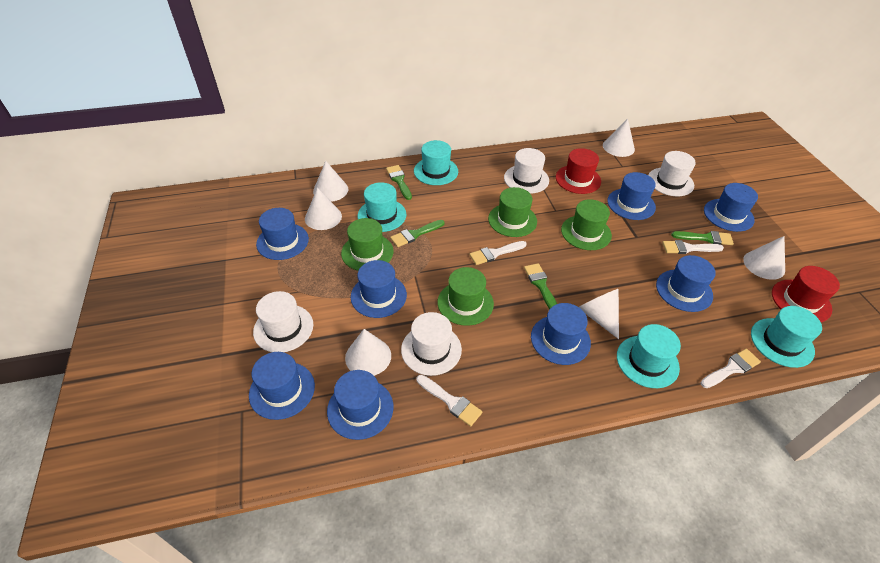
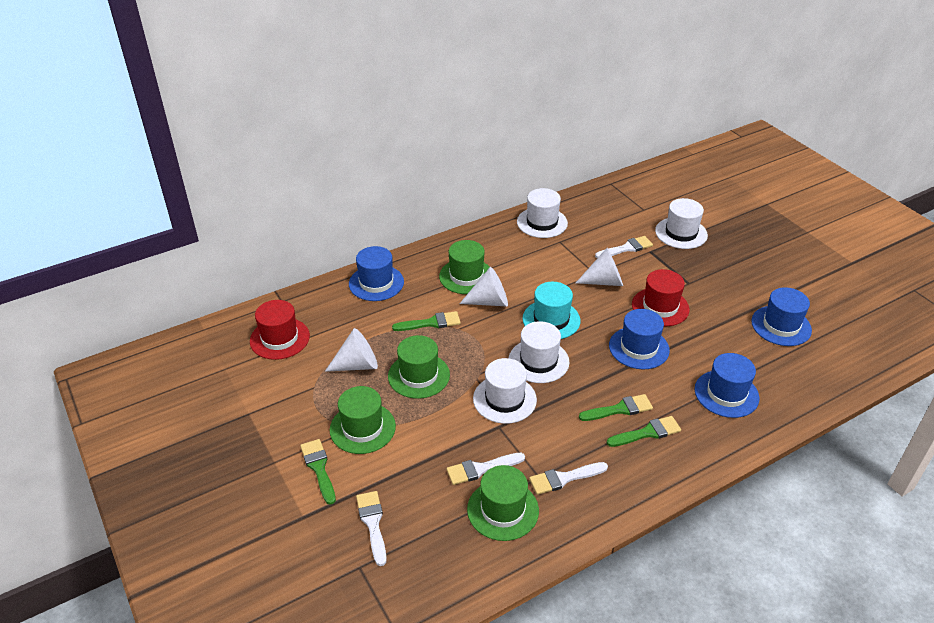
blue hat: 8 -> 4
turquoise hat: 4 -> 1
white cone: 6 -> 3

